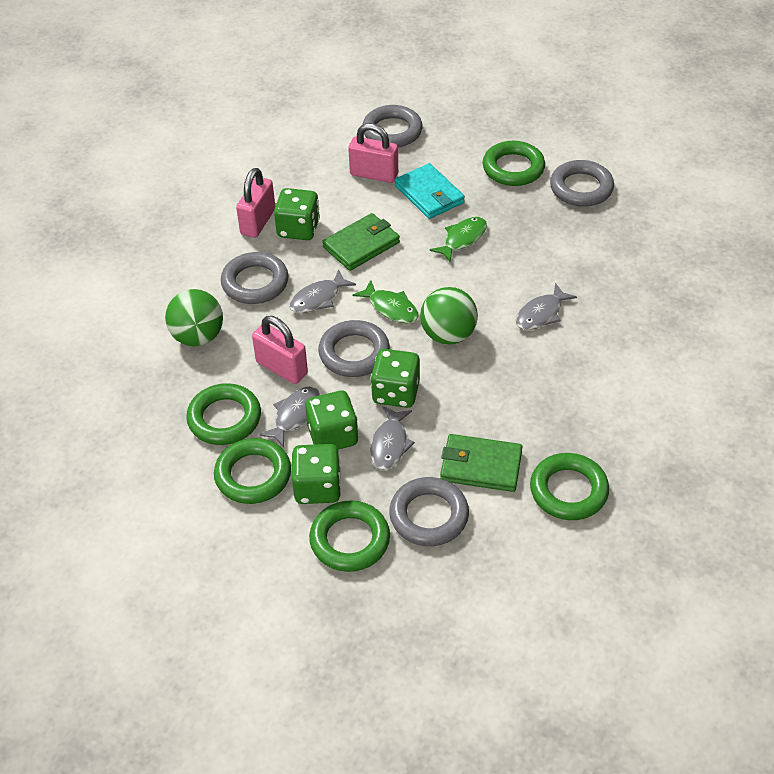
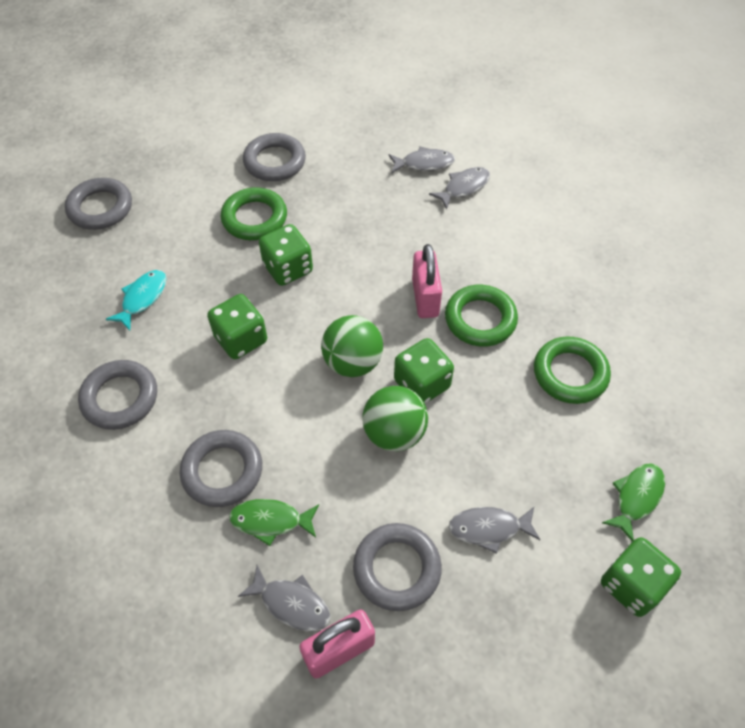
green ring: 5 -> 3
green wallet: 2 -> 0
pink padlock: 3 -> 2
turquoise fish: 0 -> 1
turquoise wallet: 1 -> 0

